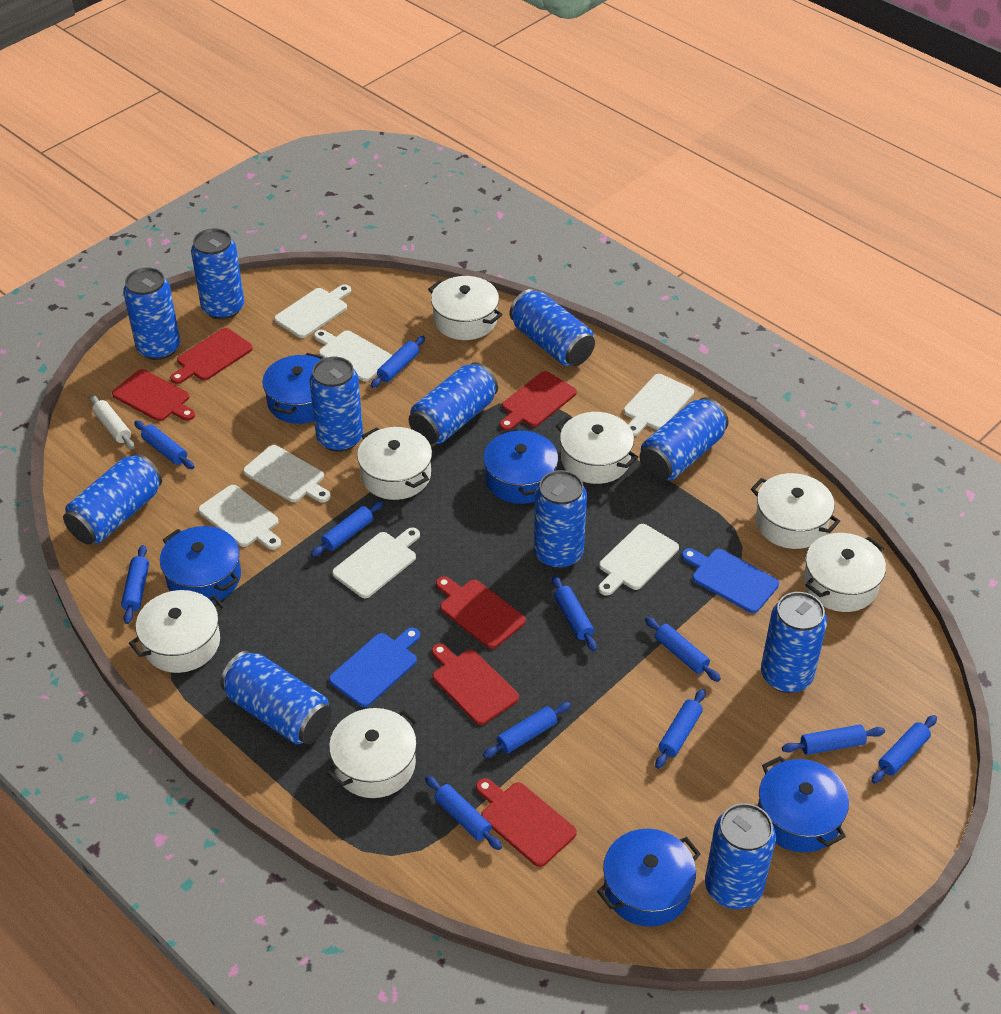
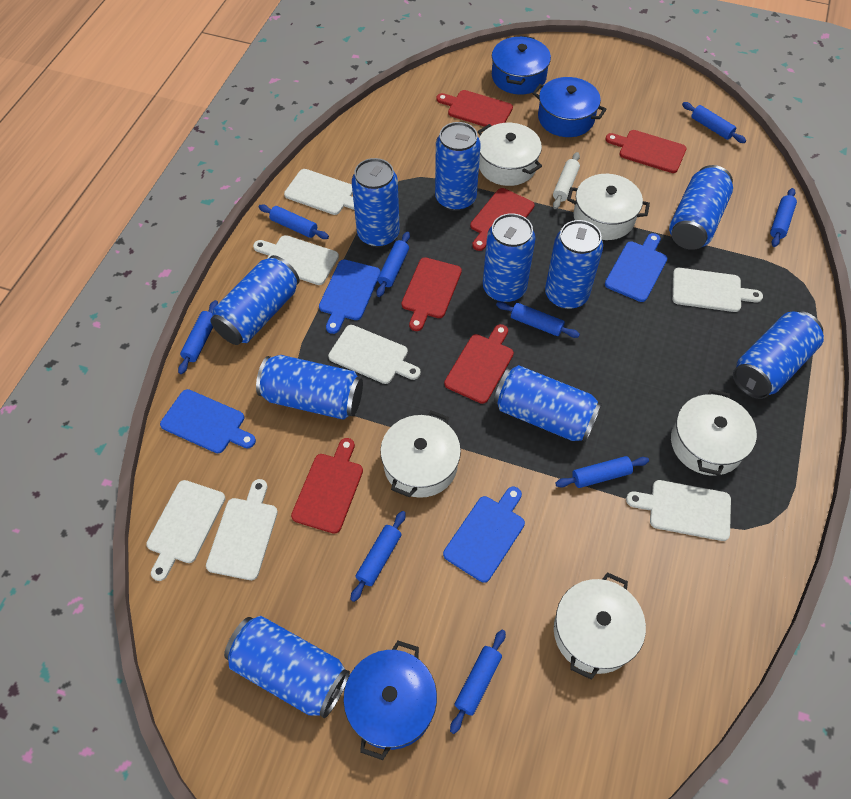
blue can: 11 -> 10
blue cutting board: 2 -> 4
blue pot: 5 -> 3
blue rolling pin: 11 -> 9
white pot: 7 -> 5

